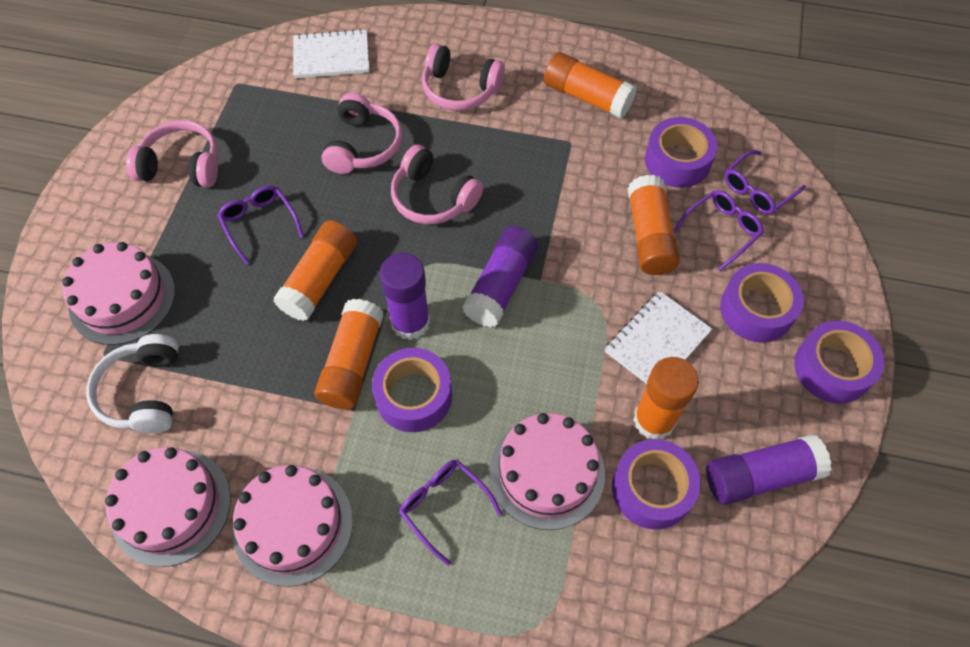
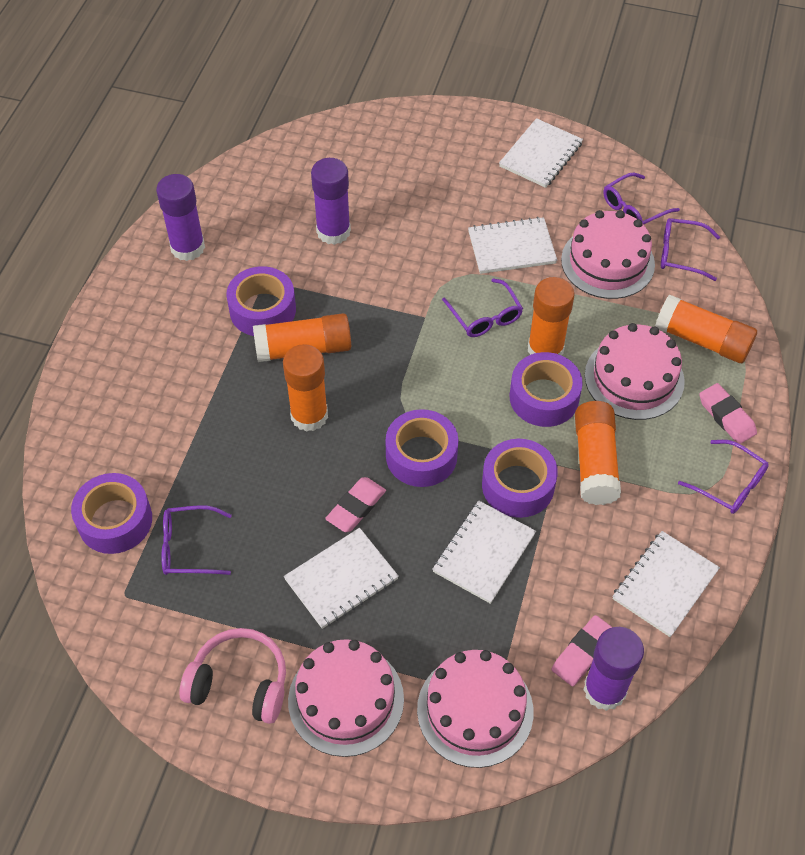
pink eraser: 0 -> 3
pink headphones: 4 -> 1
purple glasses: 4 -> 5
white headphones: 1 -> 0
white notebook: 2 -> 5

